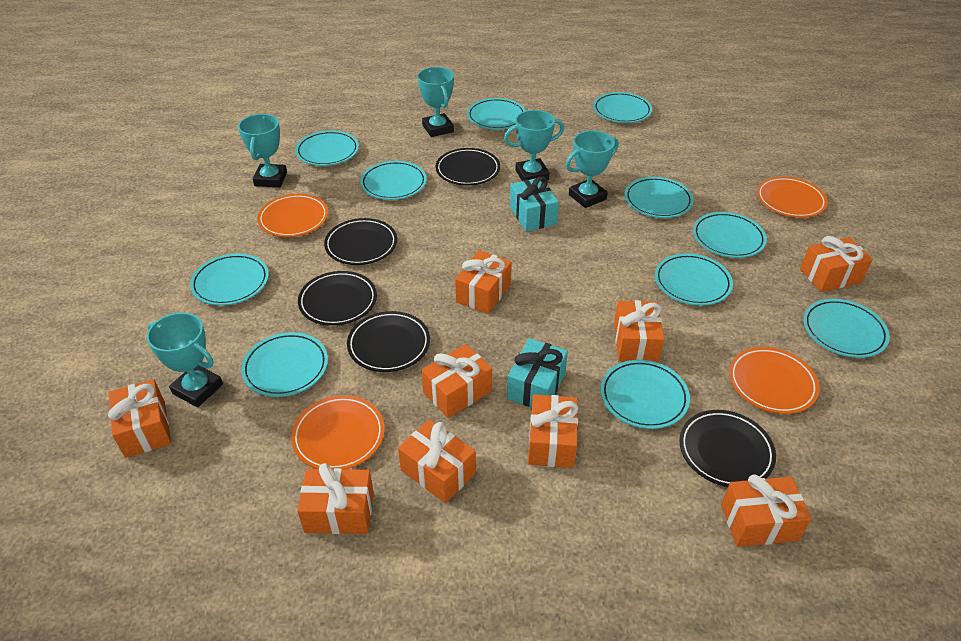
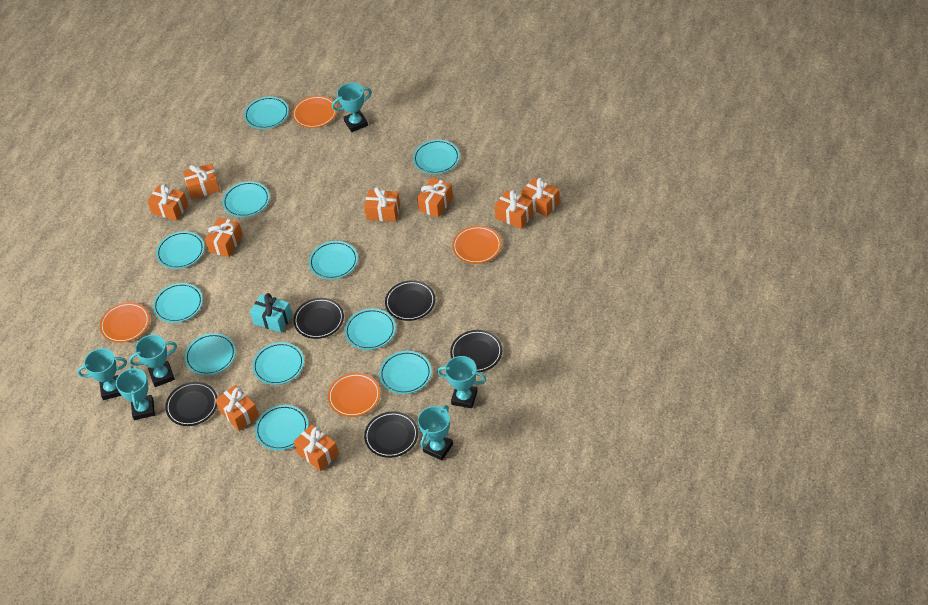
turquoise gift: 2 -> 1
turquoise trophy: 5 -> 6

